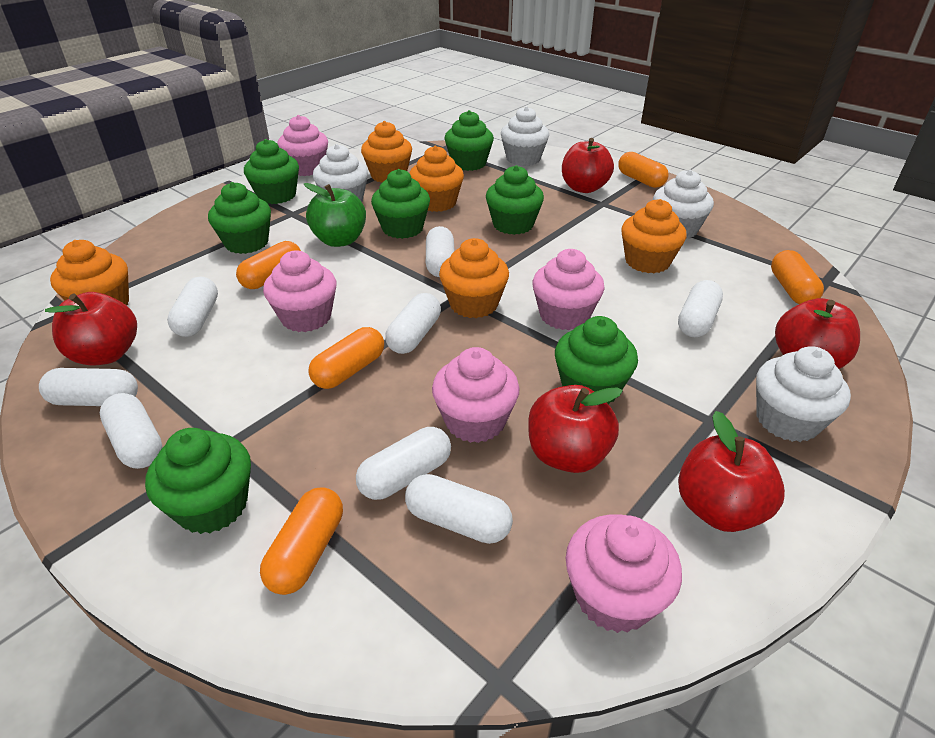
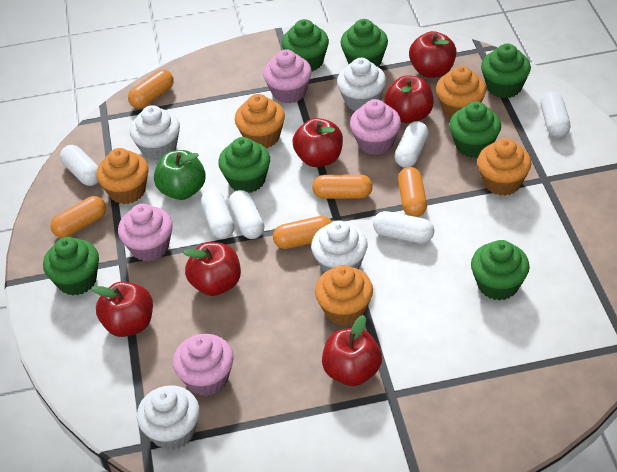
pink cupcake: 5 -> 4
red apple: 5 -> 6
white capsule: 8 -> 6

